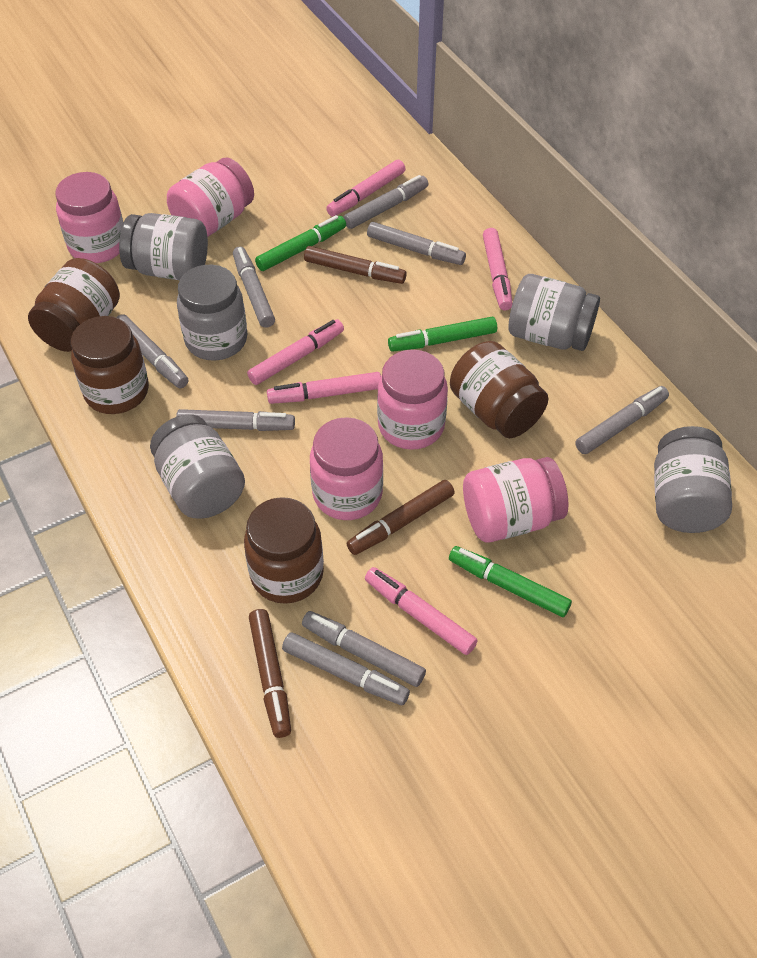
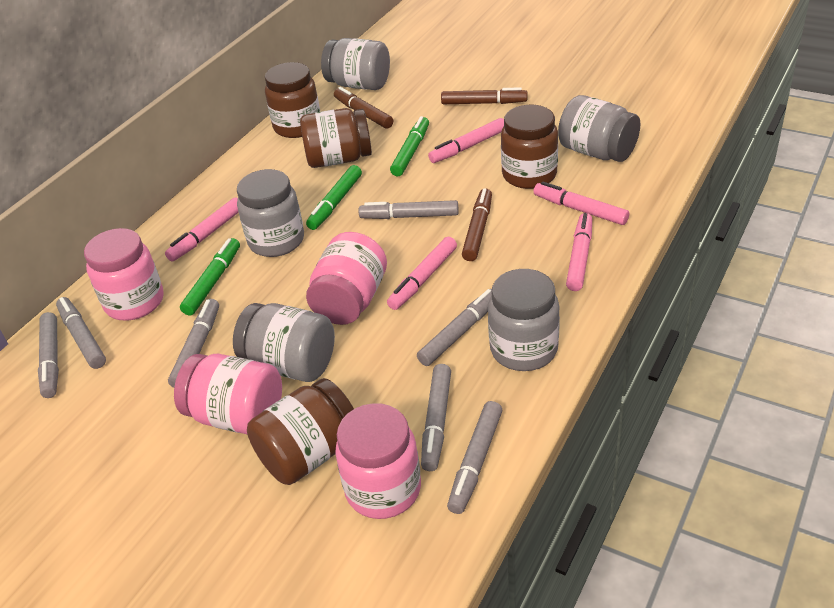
grey marker: 8 -> 7
pink jar: 5 -> 4

